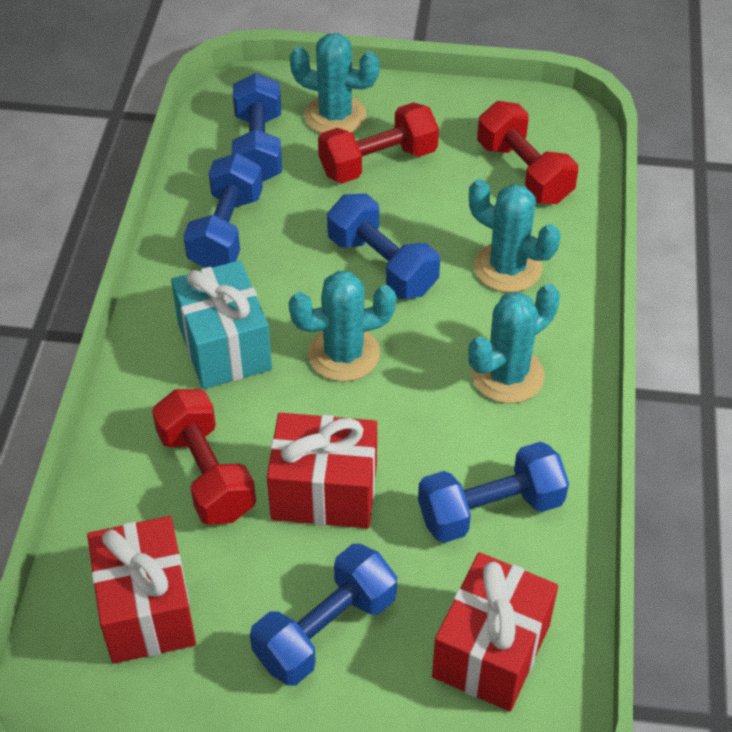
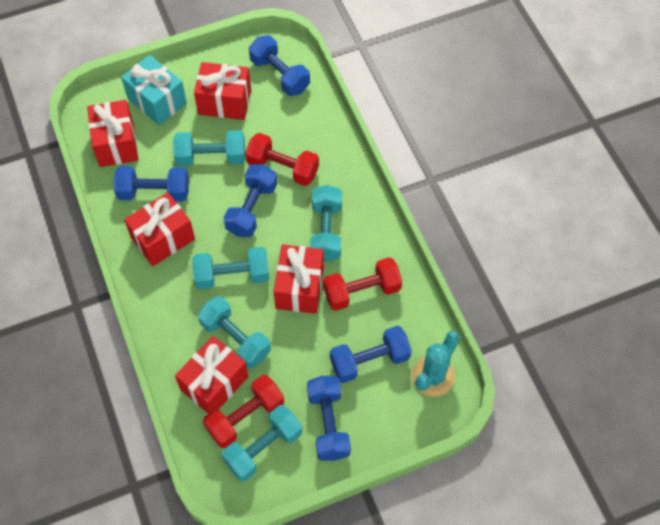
red gift: 3 -> 5
turquoise cactus: 4 -> 1
turquoise dumbbell: 0 -> 5

